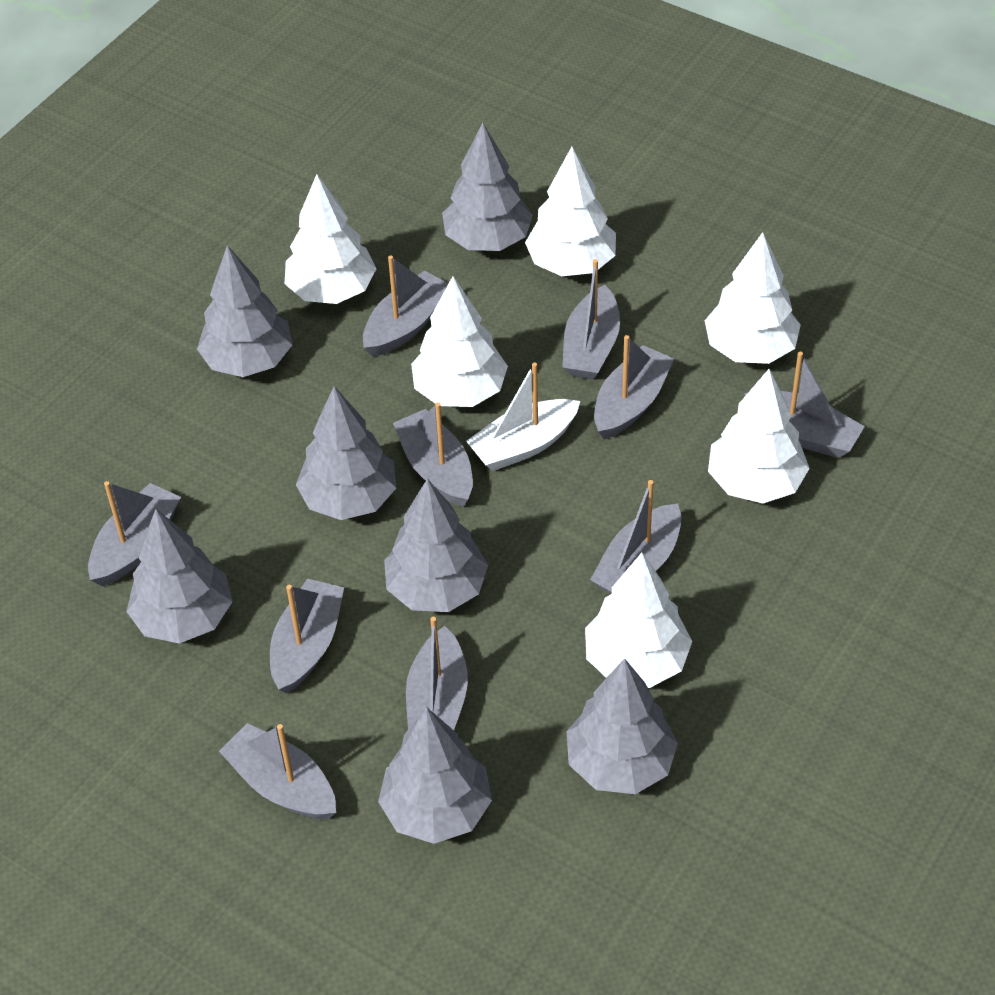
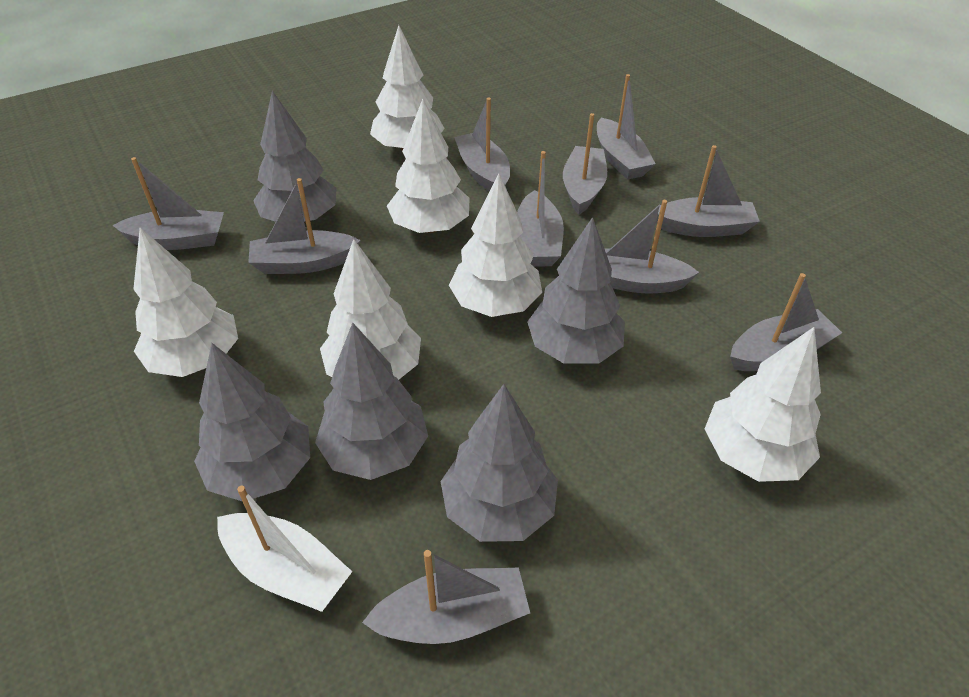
grey tree: 7 -> 5

